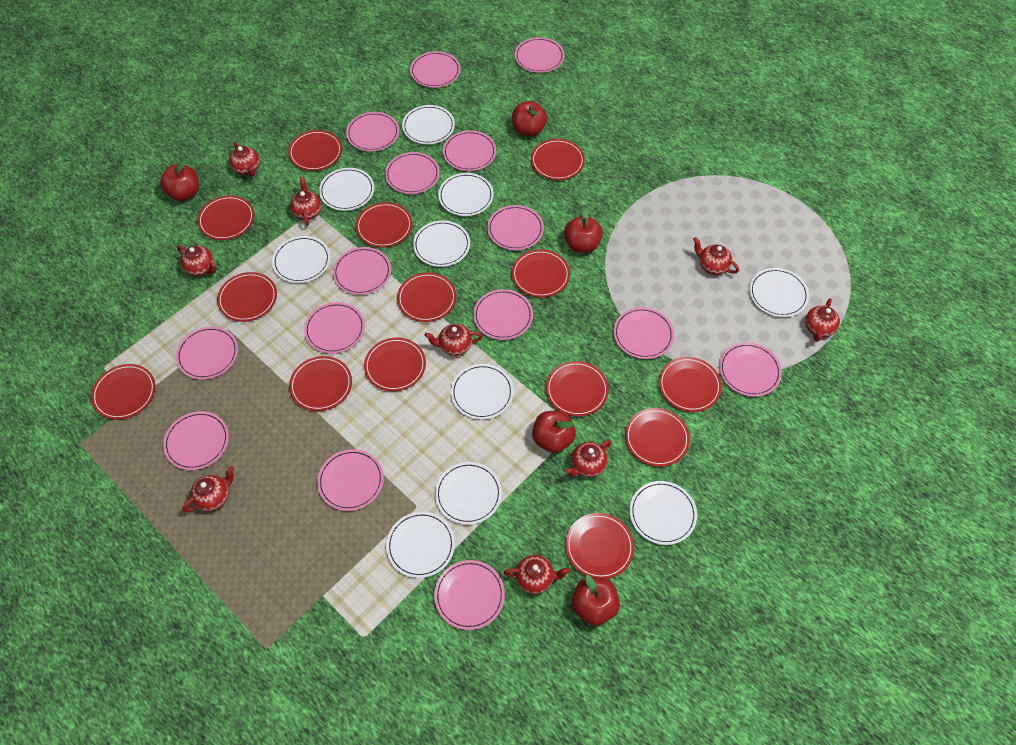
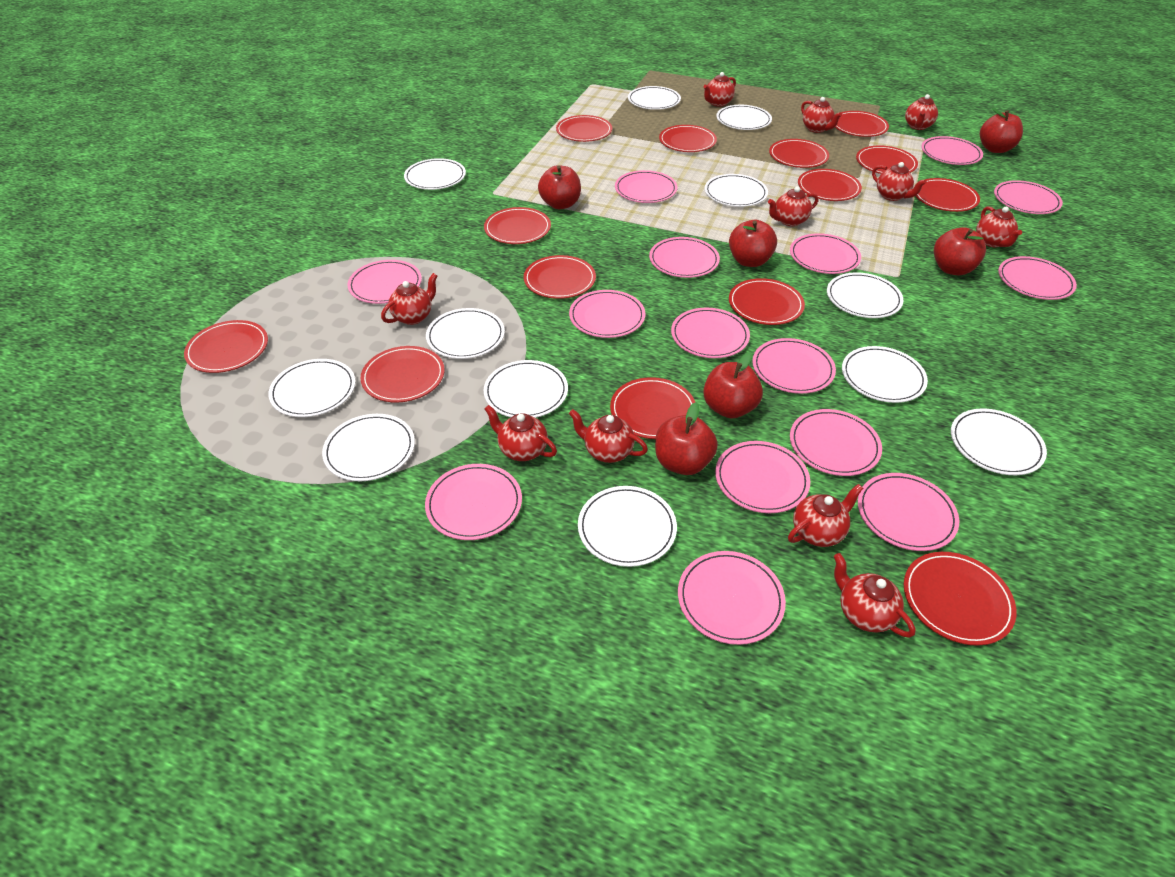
red apple: 5 -> 6
red teapot: 9 -> 11
white plate: 10 -> 12

